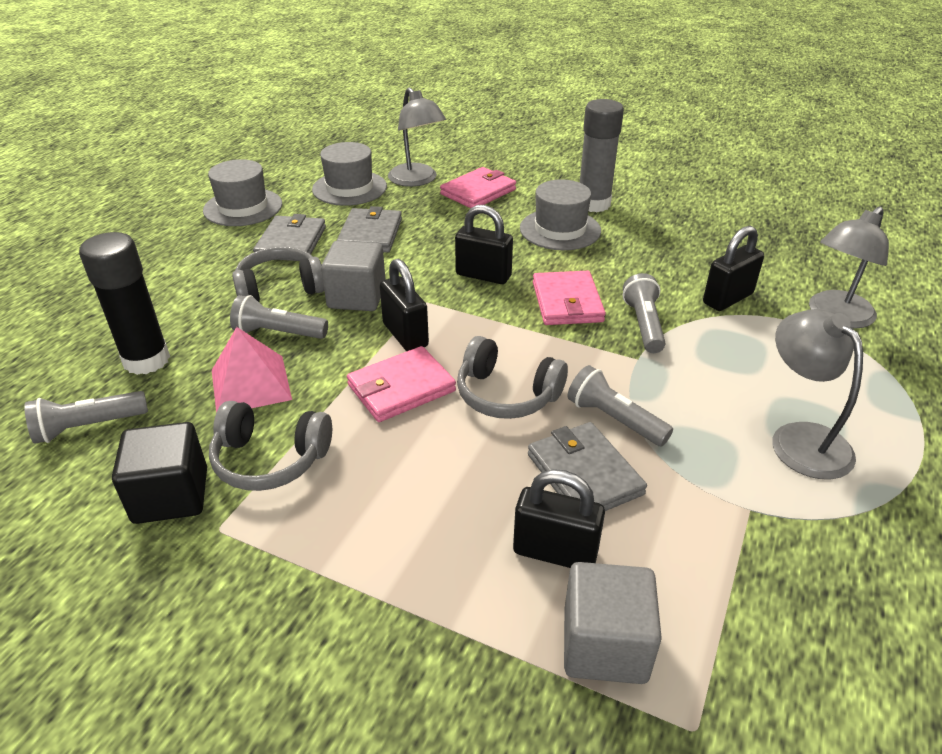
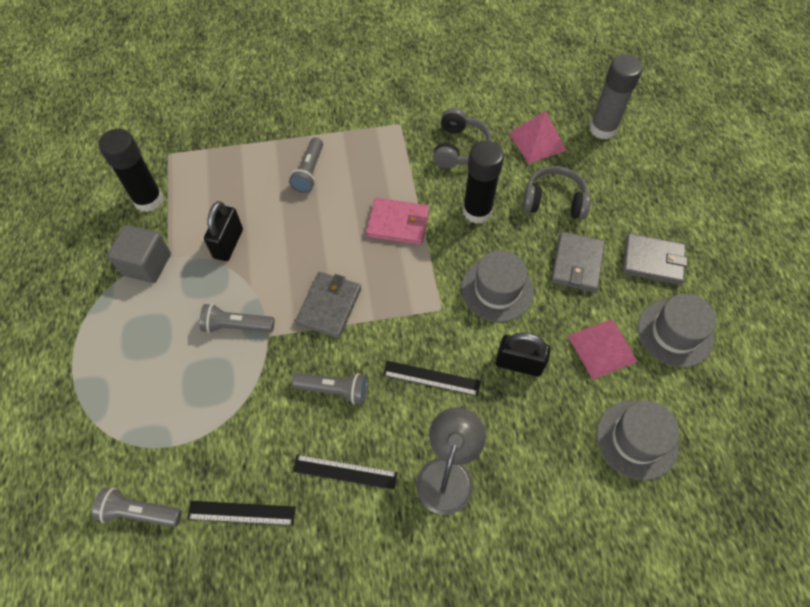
black cube: 1 -> 0
black glue stick: 1 -> 2
black padlock: 4 -> 2
black ruler: 0 -> 3
grey cube: 2 -> 1
grey headphones: 3 -> 2
grey lamp: 3 -> 1
pink pyramid: 1 -> 2
pink wallet: 3 -> 1

